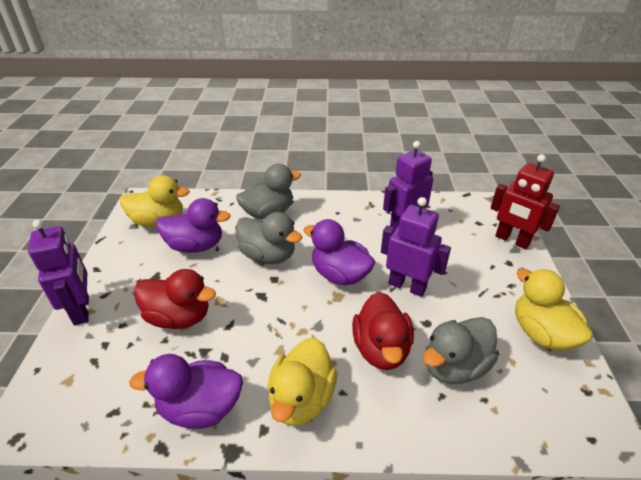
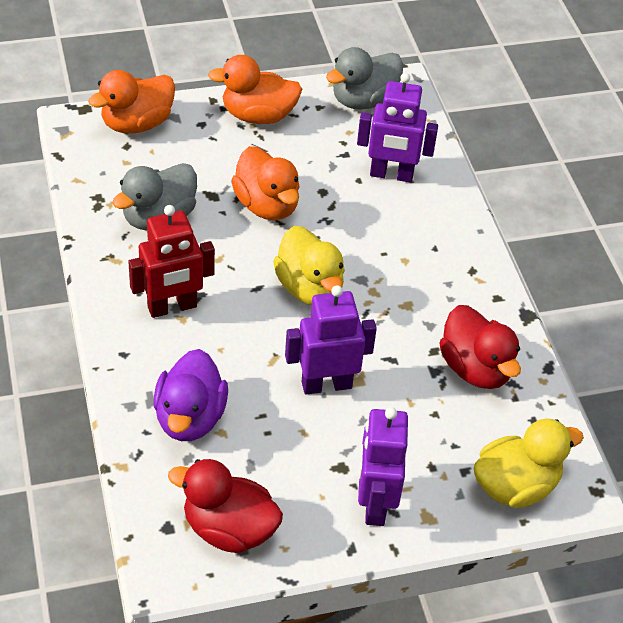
grey duck: 3 -> 2
orange duck: 0 -> 3
purple duck: 3 -> 1
yellow duck: 3 -> 2

